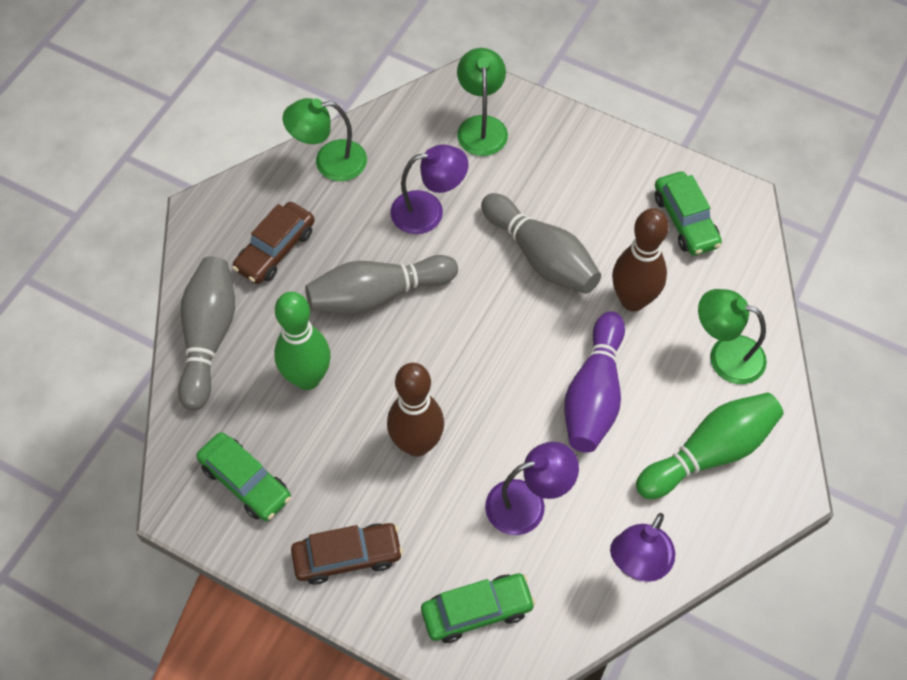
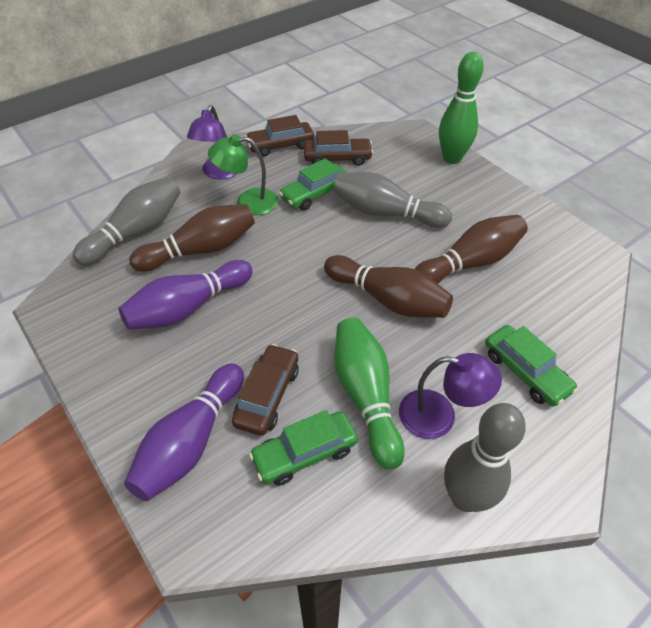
brown bowling pin: 2 -> 3
brown car: 2 -> 3
green lamp: 3 -> 1
purple bowling pin: 1 -> 2
purple lamp: 3 -> 2

